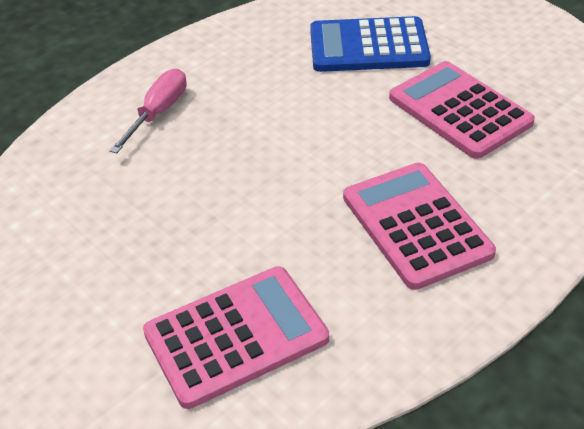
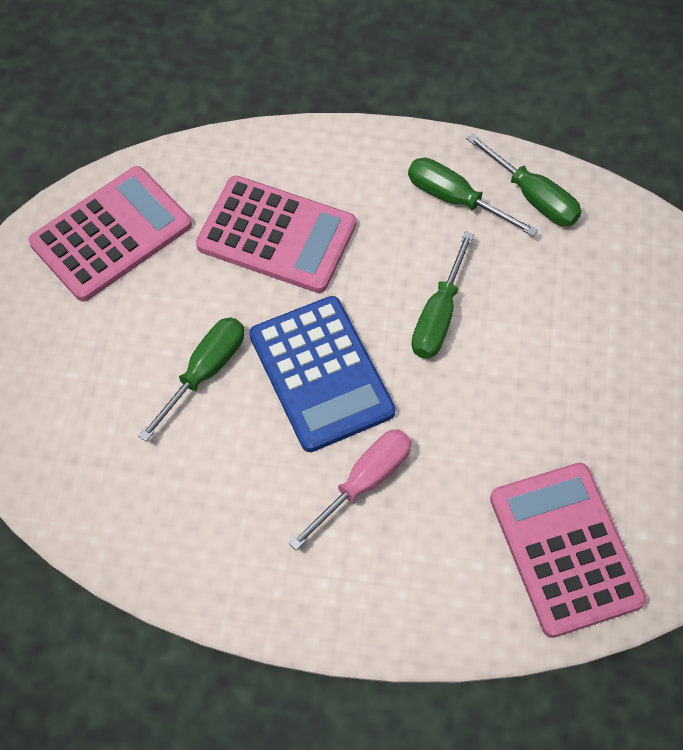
green screwdriver: 0 -> 4

